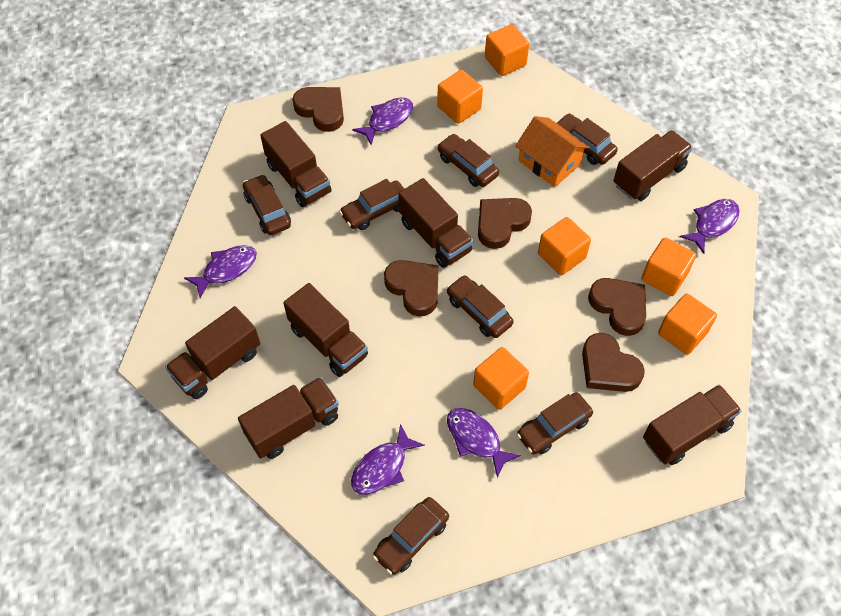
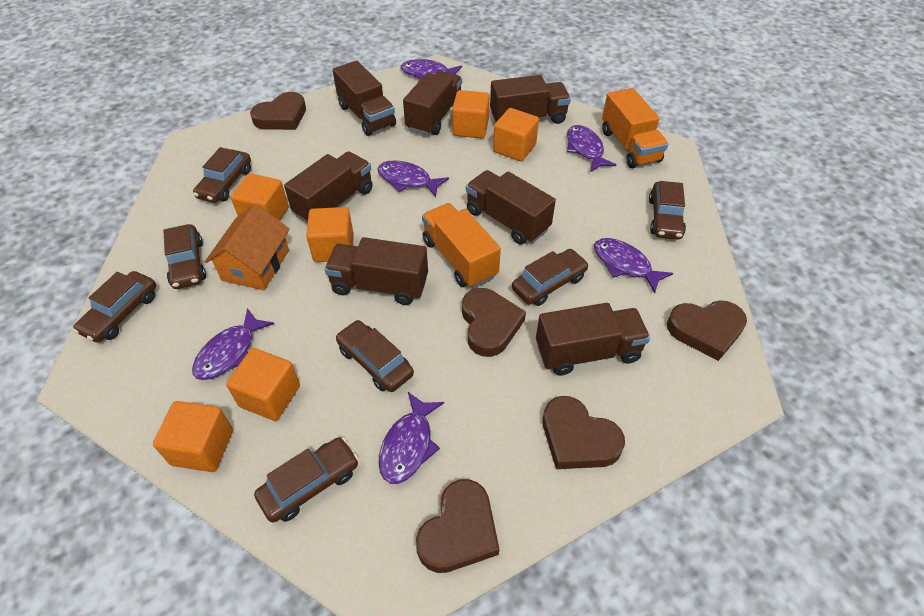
orange truck: 0 -> 2
purple fish: 5 -> 6

